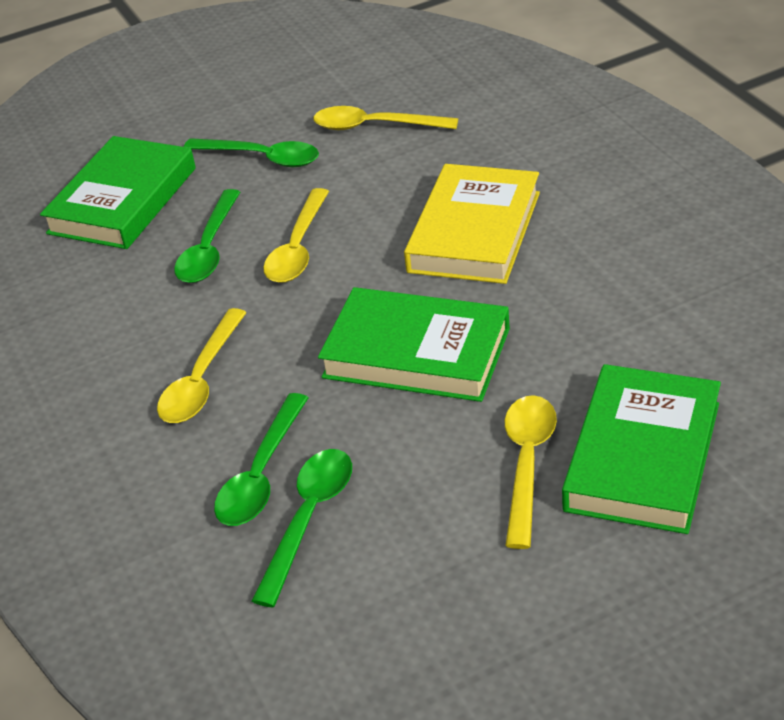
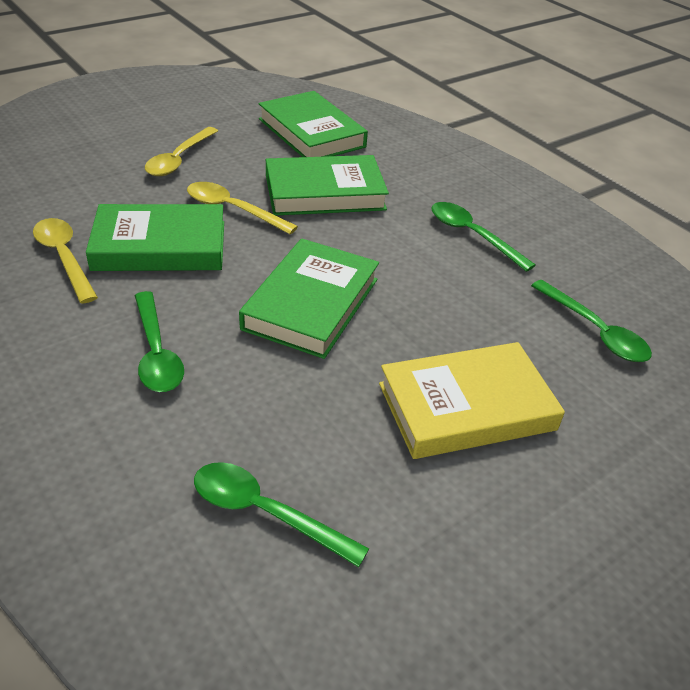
green book: 3 -> 4
yellow spoon: 4 -> 3

